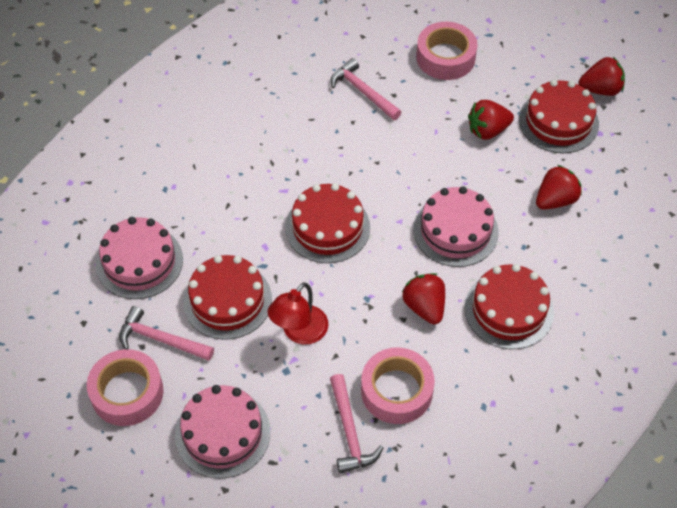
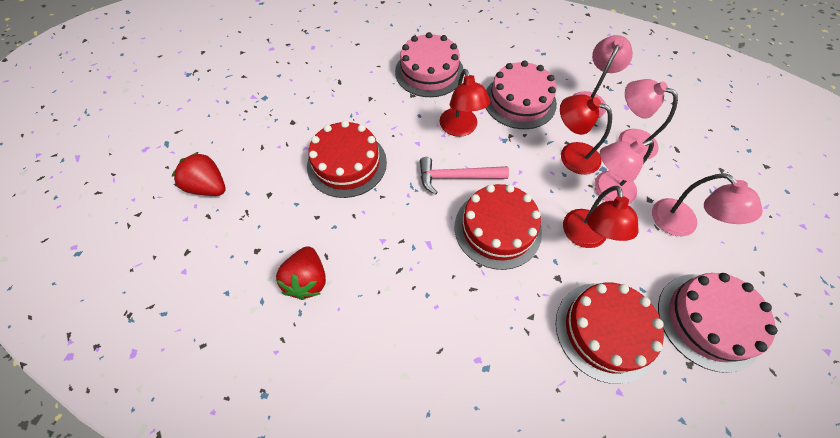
pink hammer: 3 -> 1
pink lamp: 0 -> 4
pink tape: 3 -> 0
red cake: 4 -> 3
red lamp: 1 -> 3
red strawberry: 4 -> 2

